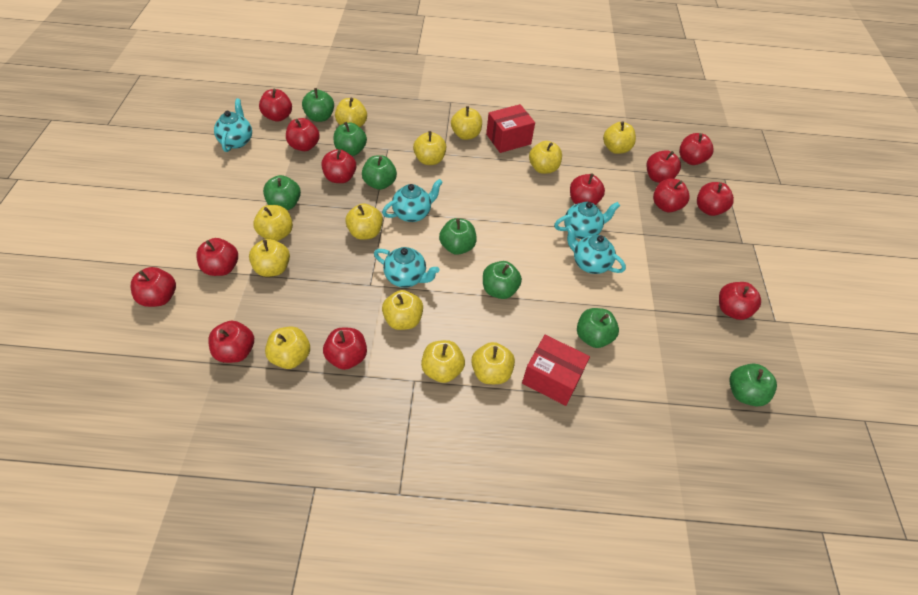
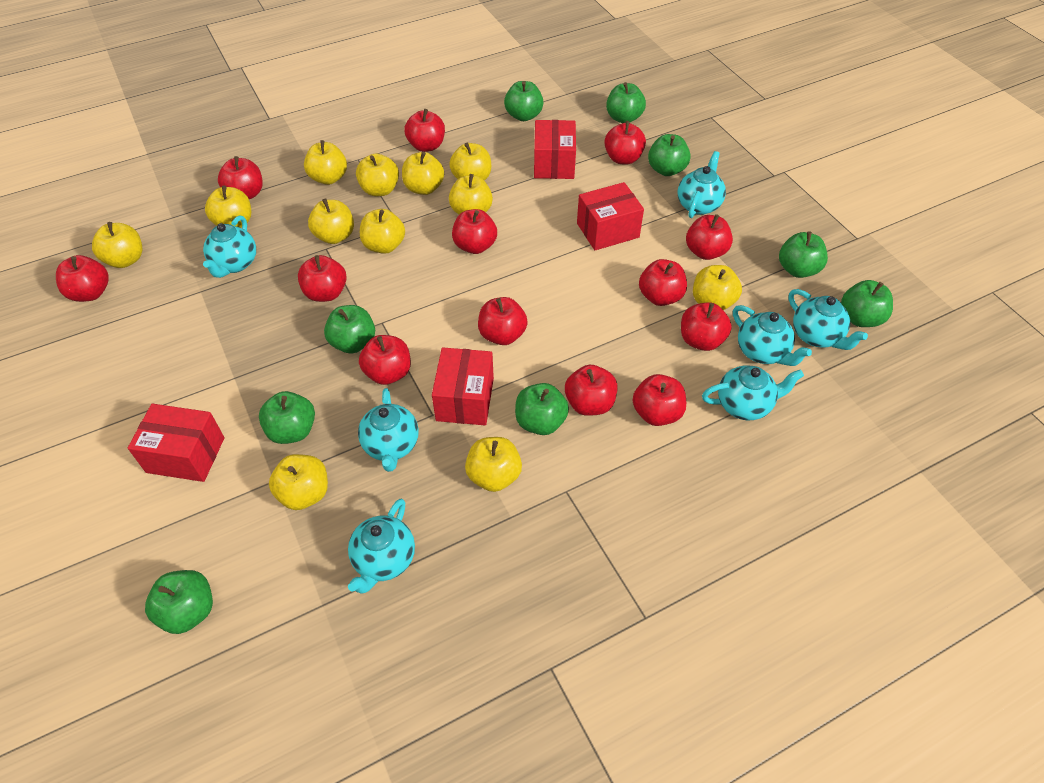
green apple: 8 -> 9
red box: 2 -> 4
turquoise teapot: 5 -> 7

